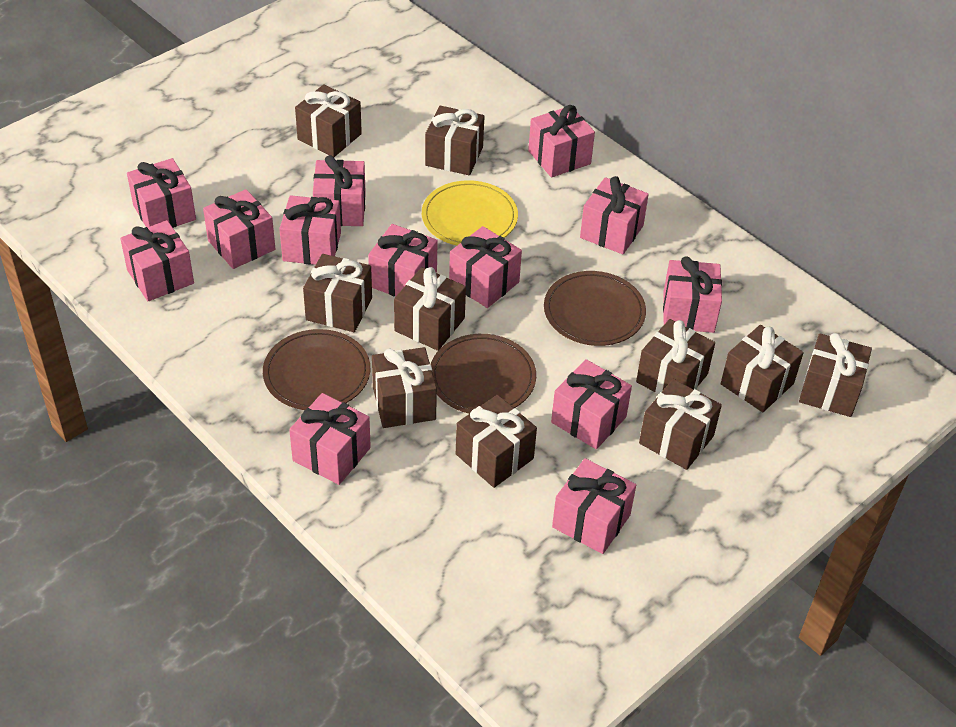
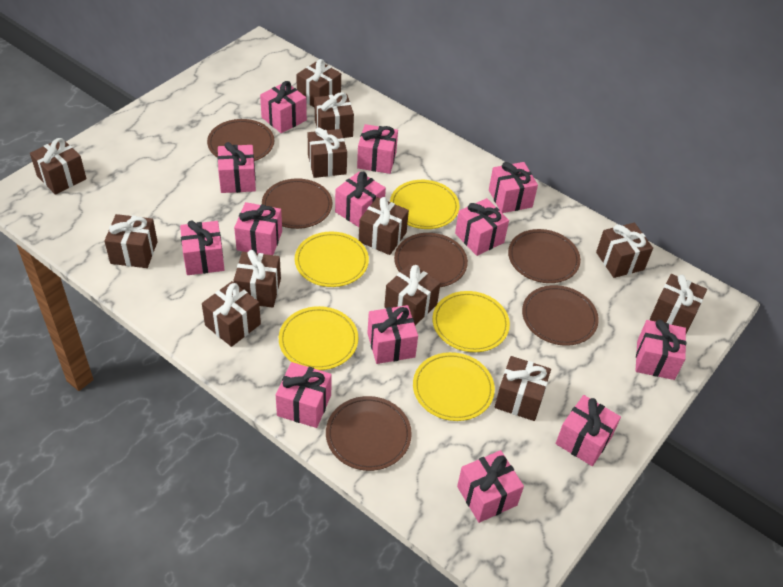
brown gift: 10 -> 12
brown plate: 3 -> 6
yellow plate: 1 -> 5

